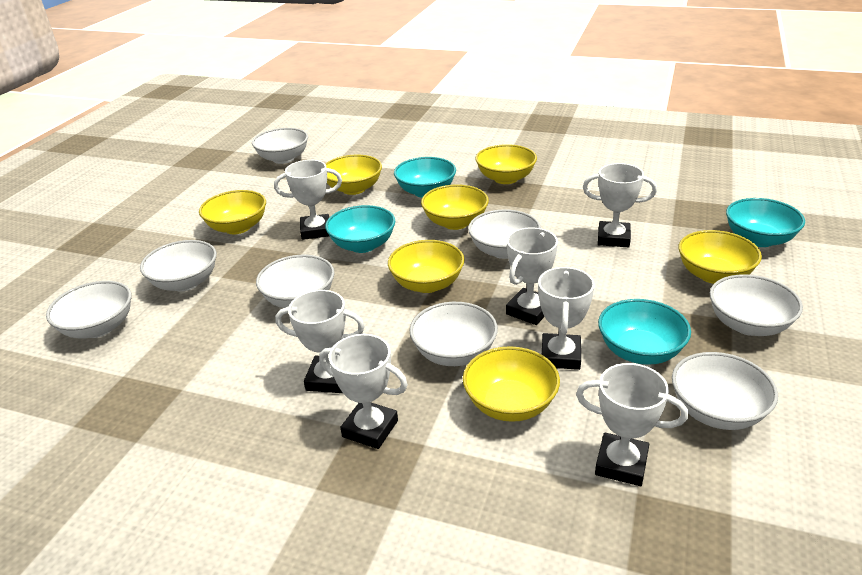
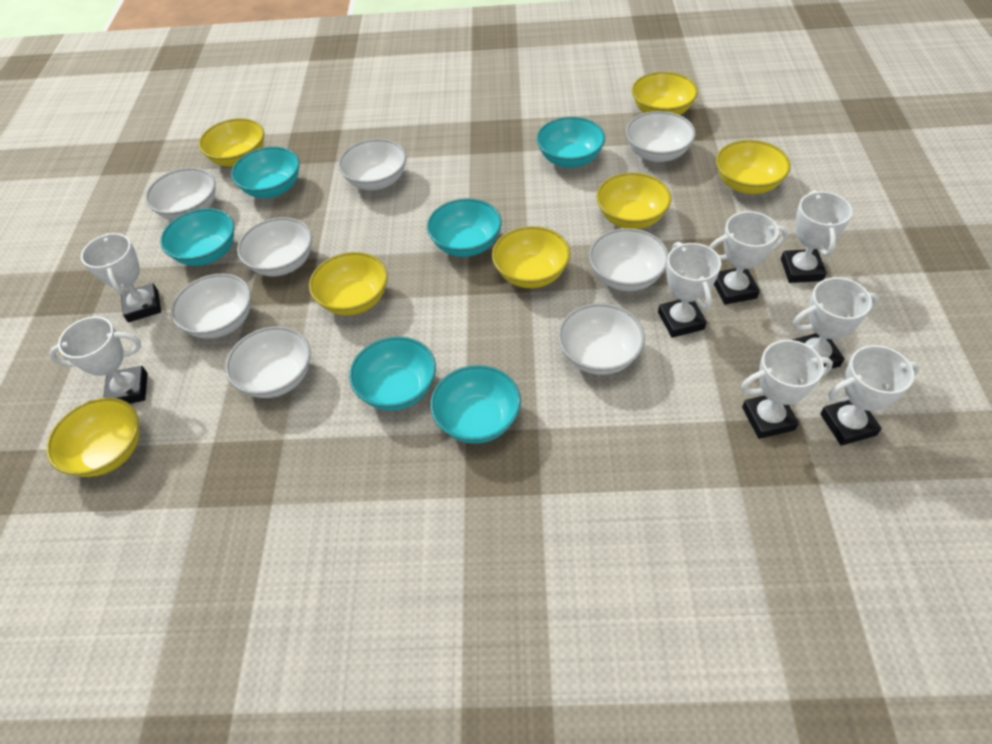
turquoise bowl: 4 -> 6
white trophy: 7 -> 8

